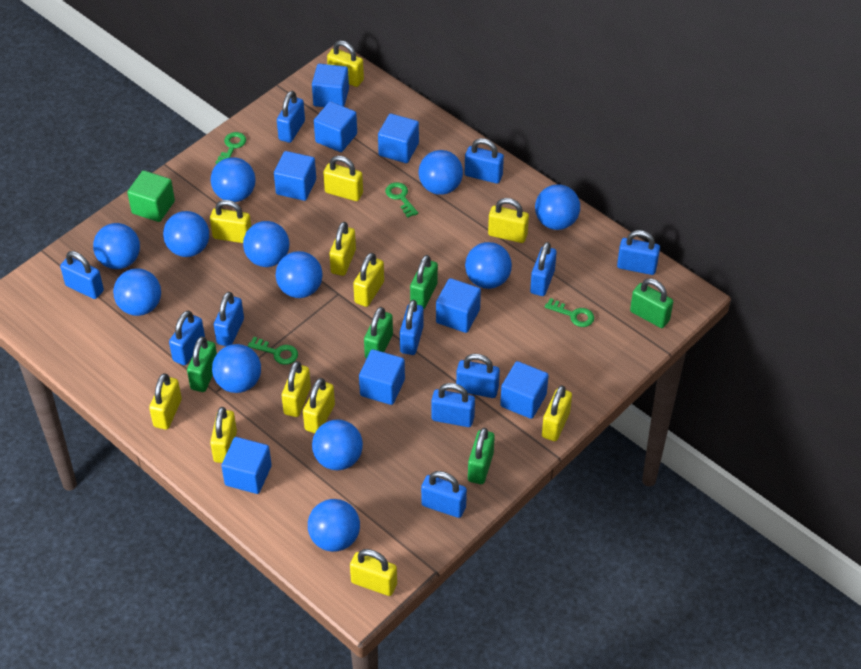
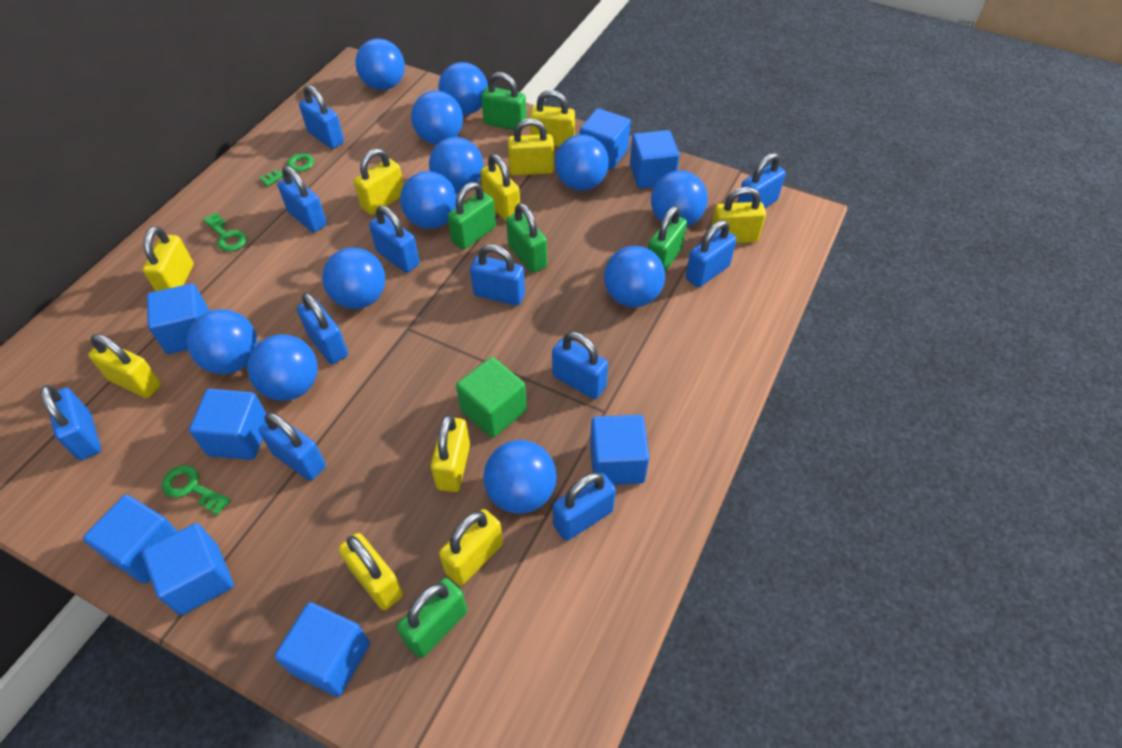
green key: 4 -> 3
yellow padlock: 12 -> 10

